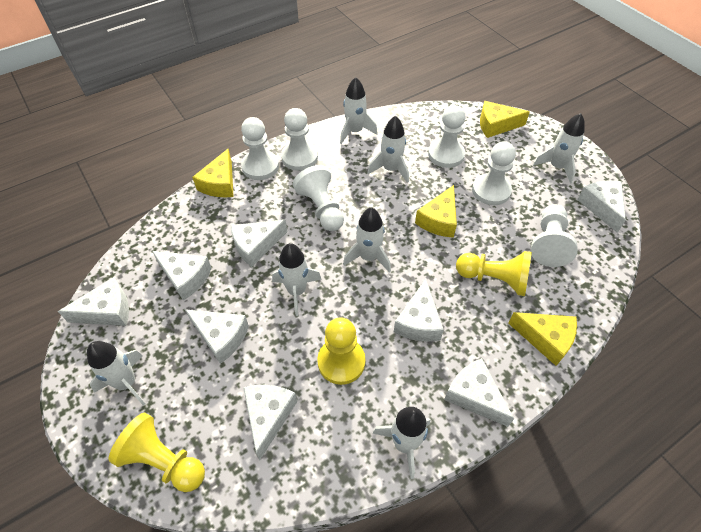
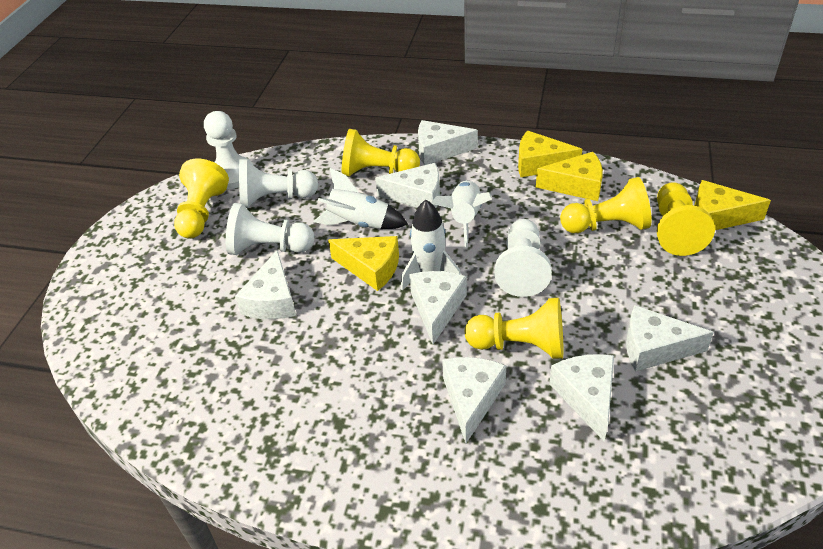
white cheese: 8 -> 7
white pawn: 6 -> 4
white rocket: 7 -> 3
yellow pawn: 3 -> 5

